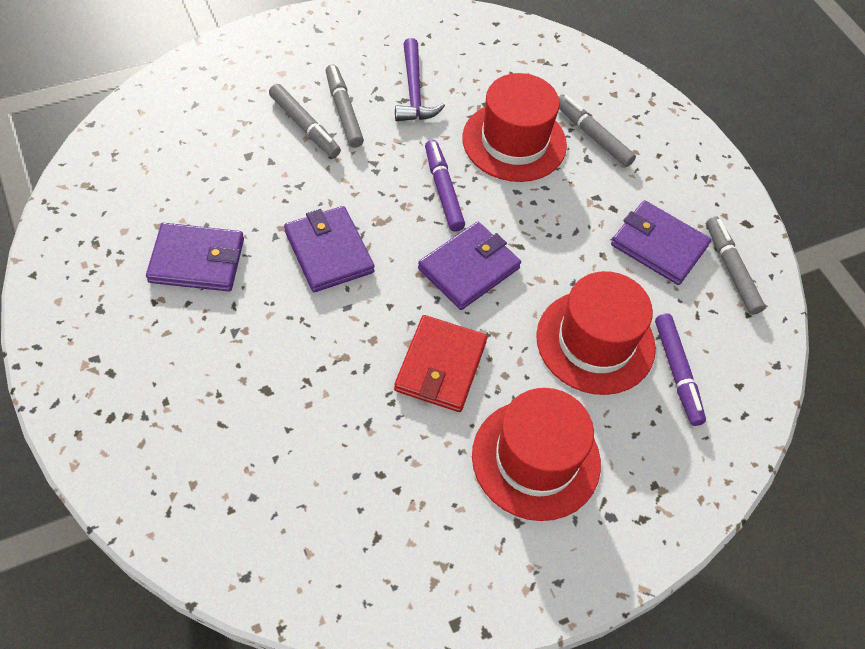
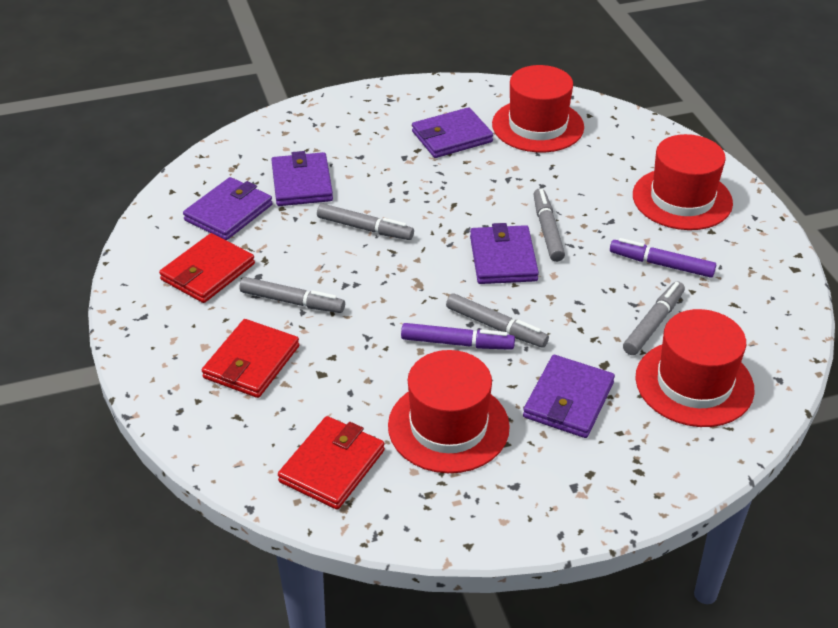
grey marker: 4 -> 5
purple hammer: 1 -> 0
purple wallet: 4 -> 5
red hat: 3 -> 4
red wallet: 1 -> 3

